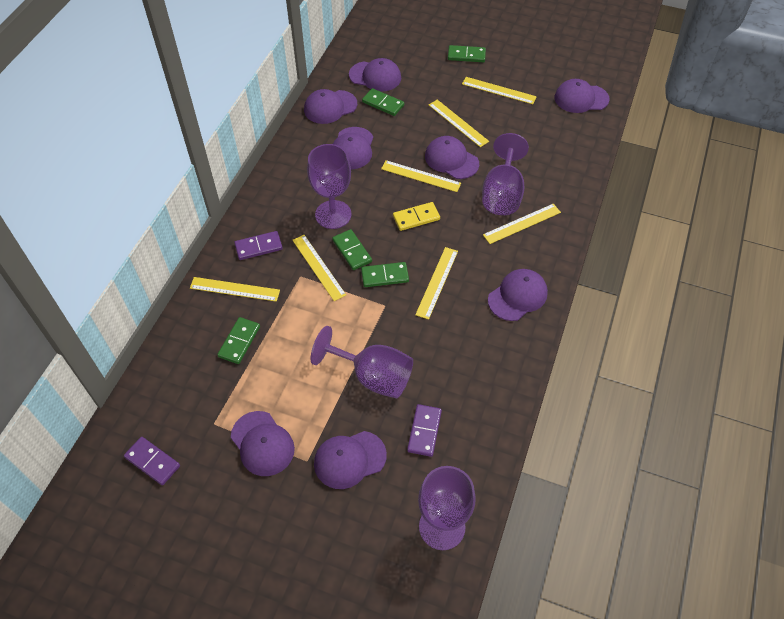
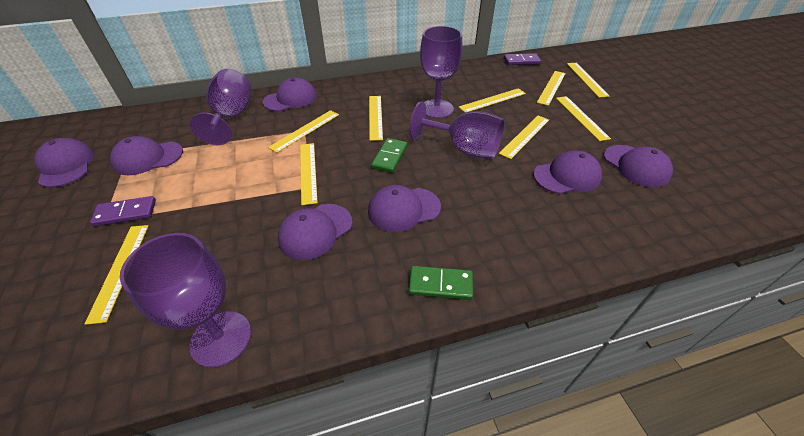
green domino: 5 -> 2
purple cap: 8 -> 7
purple domino: 3 -> 2
yellow domino: 1 -> 0
yellow ruler: 7 -> 9

